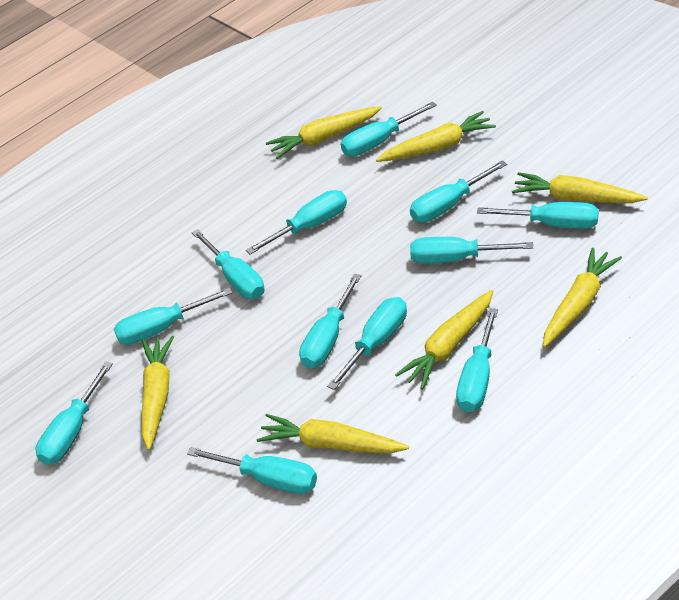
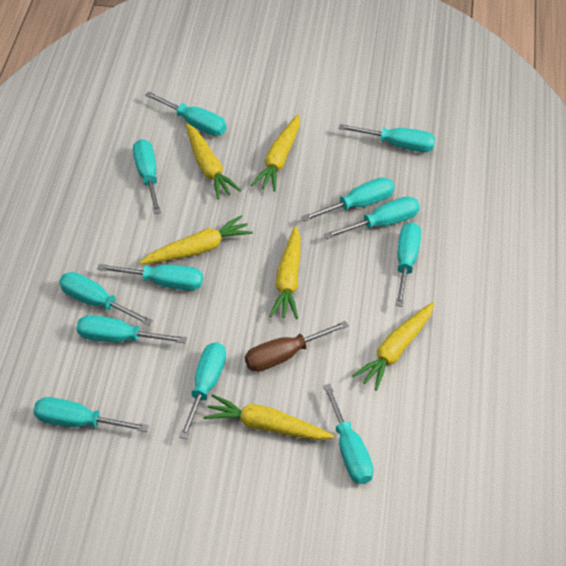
brown screwdriver: 0 -> 1
yellow carrot: 7 -> 6

